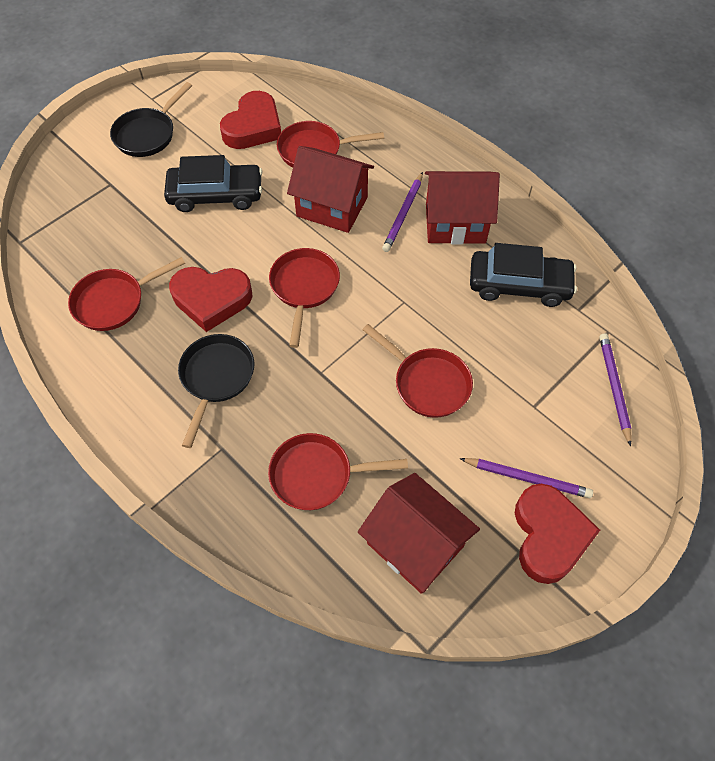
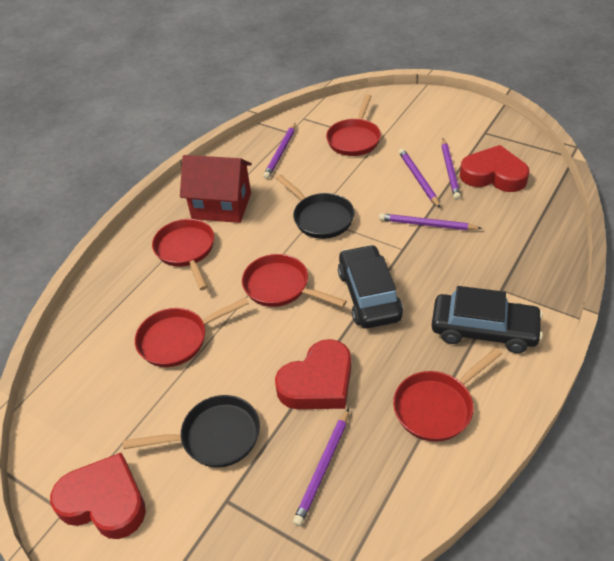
purple pencil: 3 -> 5
red house: 3 -> 1

